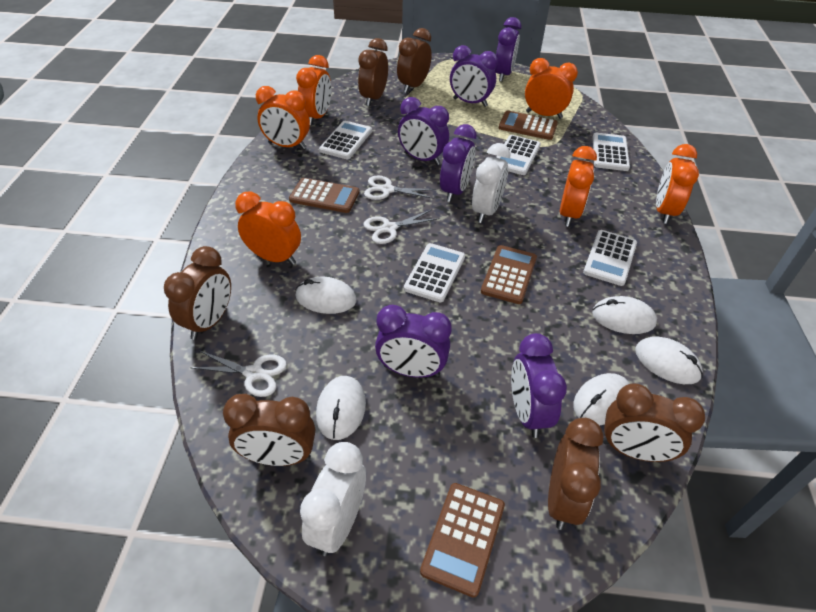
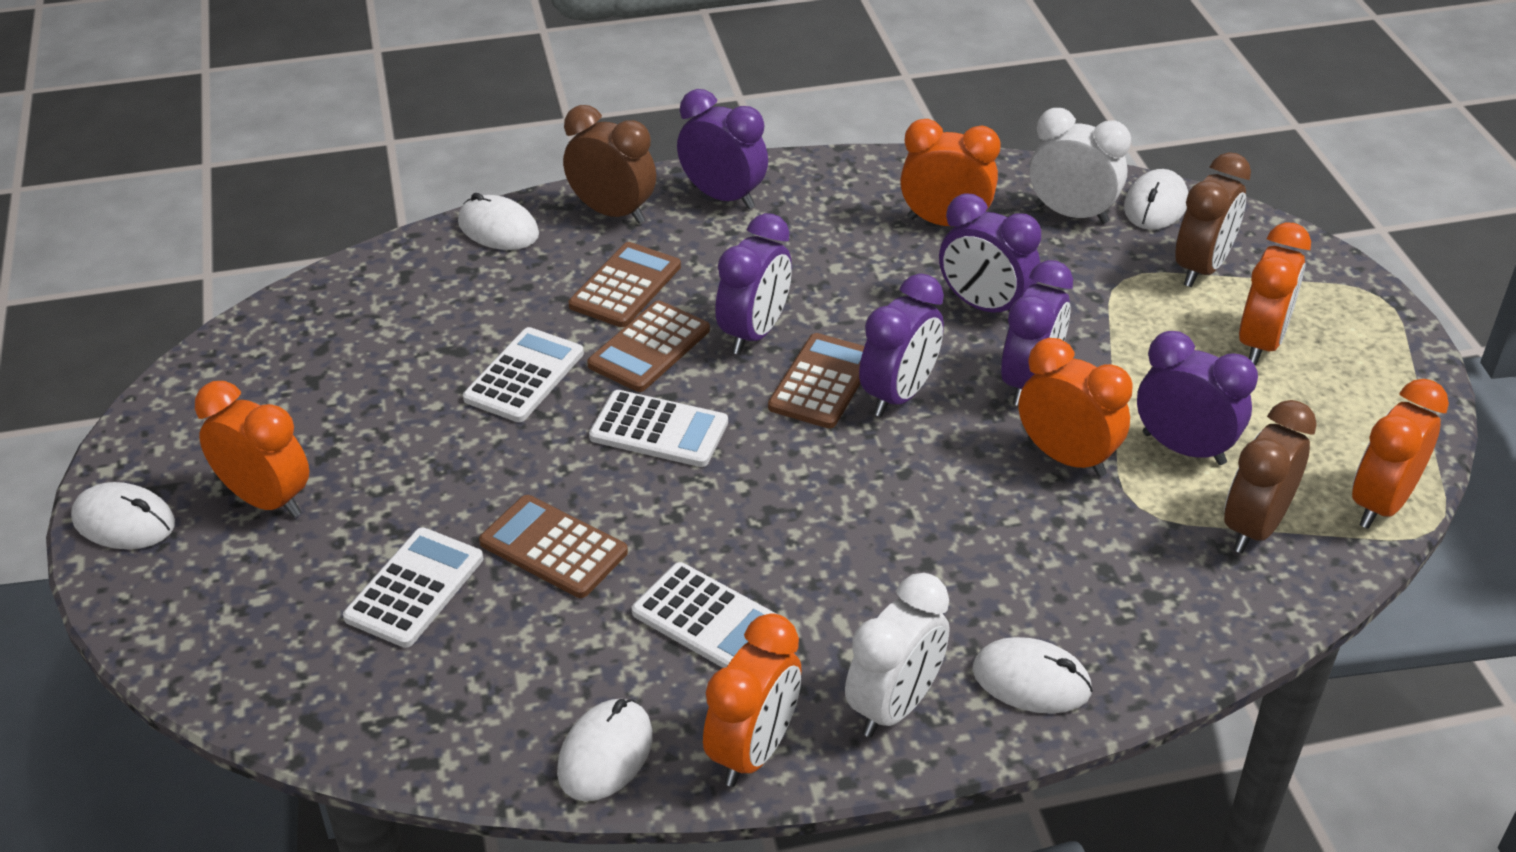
brown clock: 6 -> 3
white calculator: 5 -> 4
white scissors: 3 -> 0

